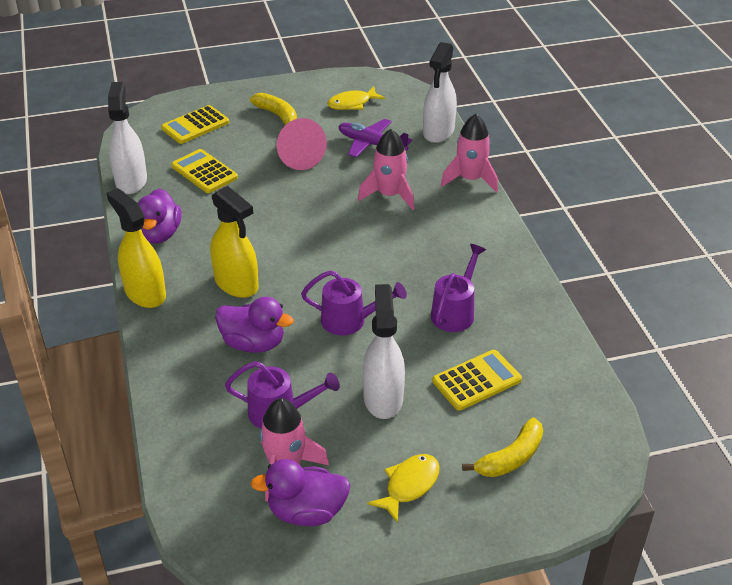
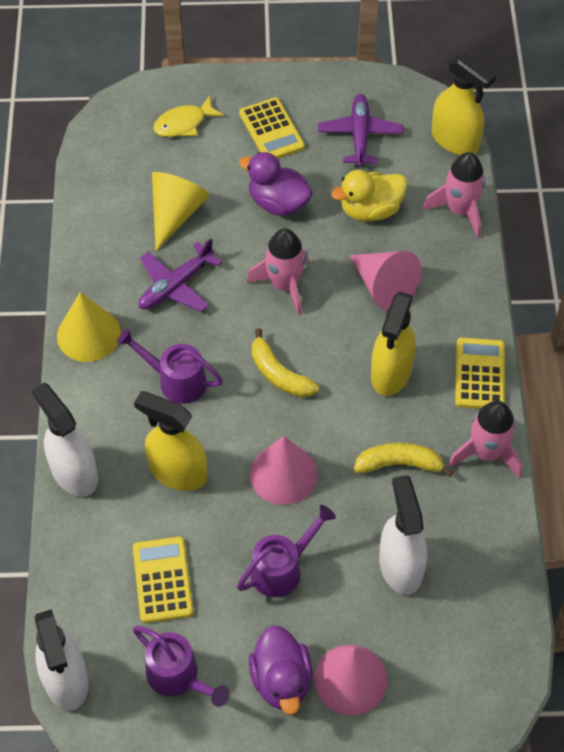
pink cone: 1 -> 3
purple duck: 3 -> 2
purple plane: 1 -> 2
yellow cone: 0 -> 2
yellow duck: 0 -> 1
yellow fish: 2 -> 1
yellow spray bottle: 2 -> 3

